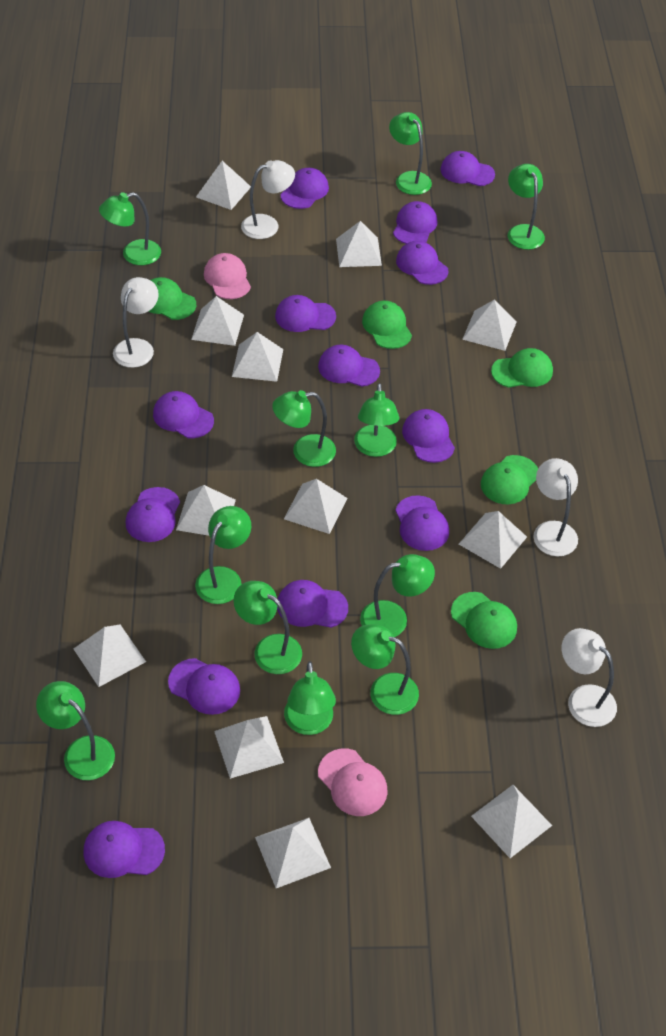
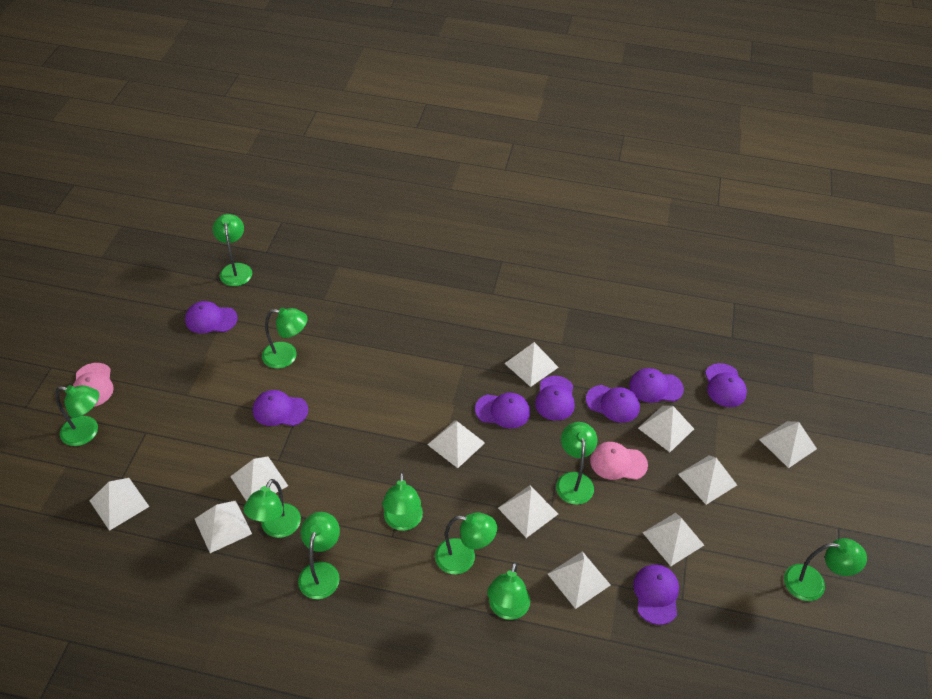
green cap: 5 -> 0
green lamp: 11 -> 10
purple cap: 13 -> 8
white lamp: 4 -> 0
white pyramid: 12 -> 11

